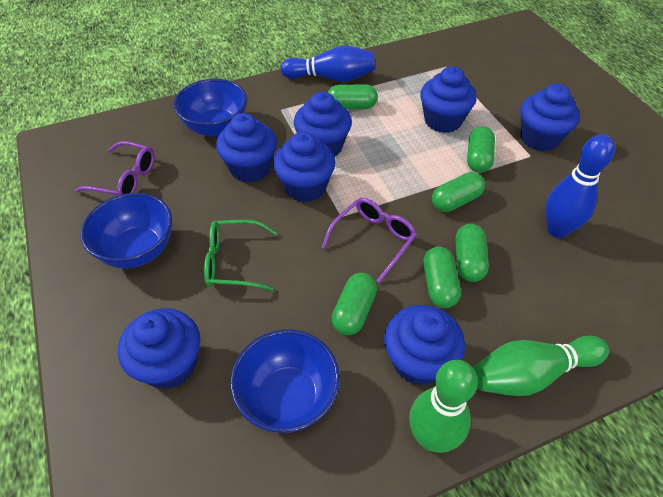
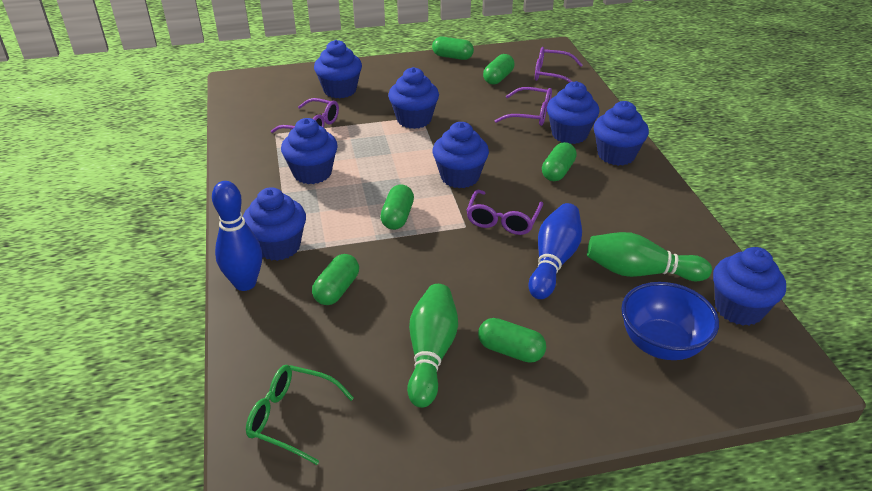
blue bowl: 3 -> 1
blue cupcake: 7 -> 8
purple glasses: 2 -> 4

